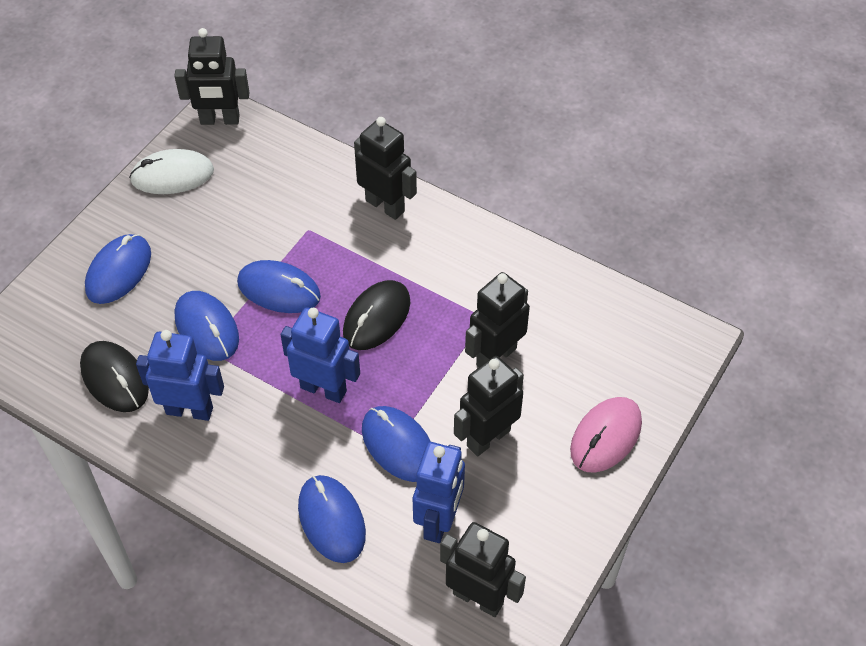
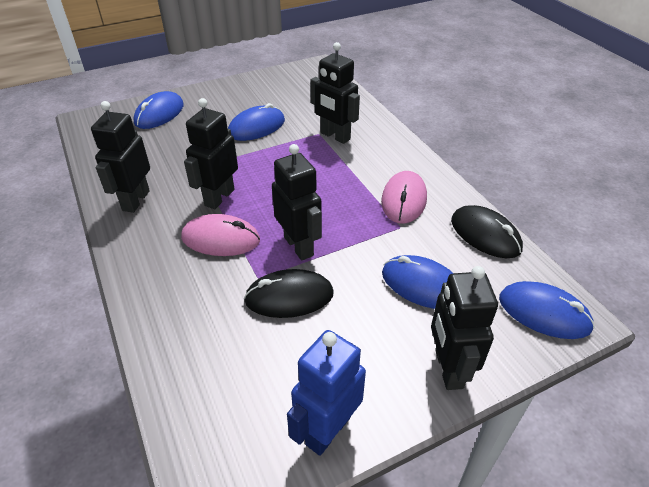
blue mouse: 5 -> 4
blue robot: 3 -> 1
pink mouse: 1 -> 2
white mouse: 1 -> 0

